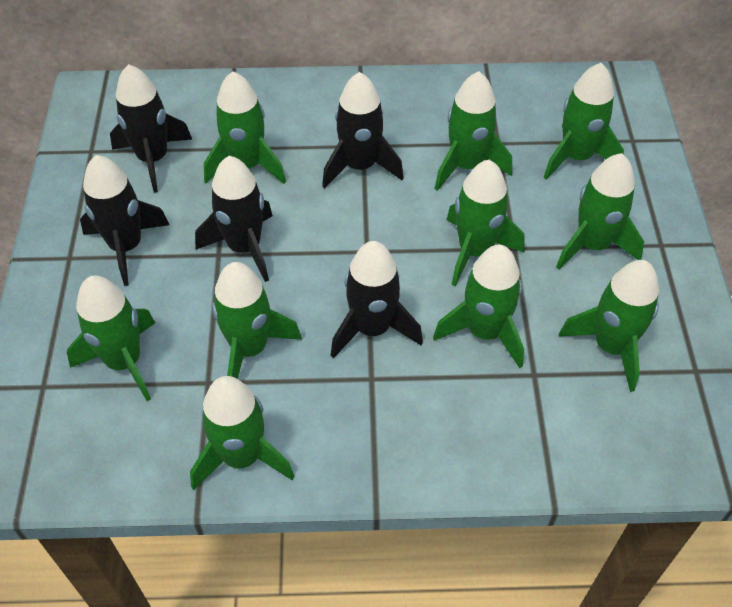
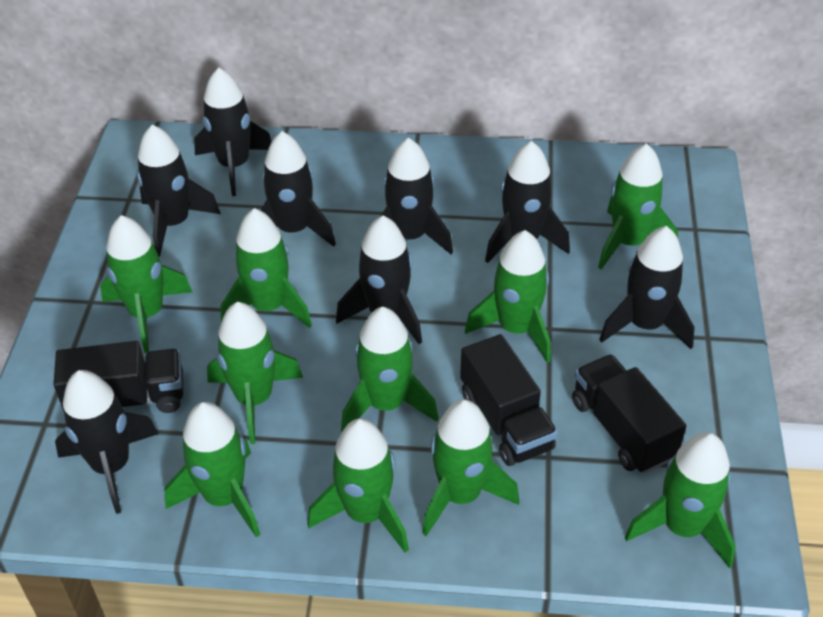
black rocket: 5 -> 8
black truck: 0 -> 3

